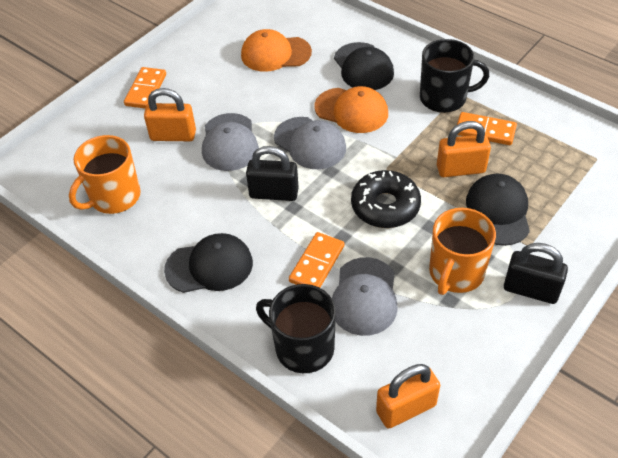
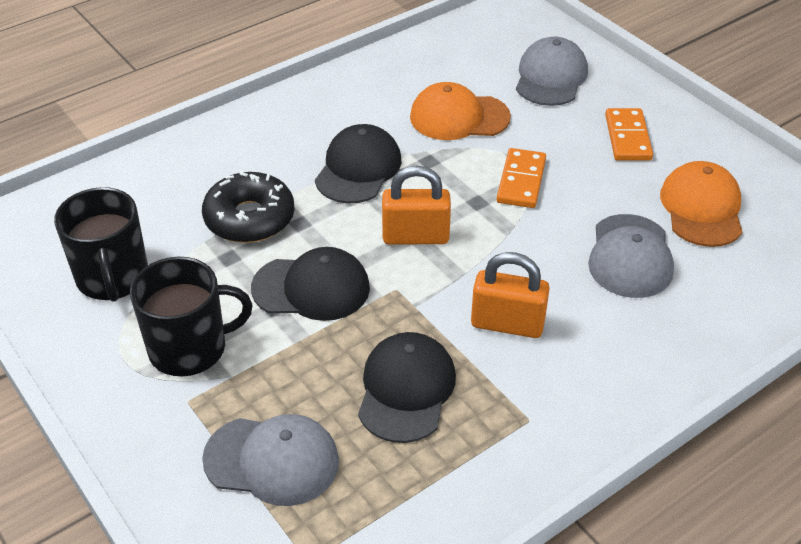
black padlock: 2 -> 0
orange domino: 3 -> 2
orange mug: 2 -> 0
orange padlock: 3 -> 2

